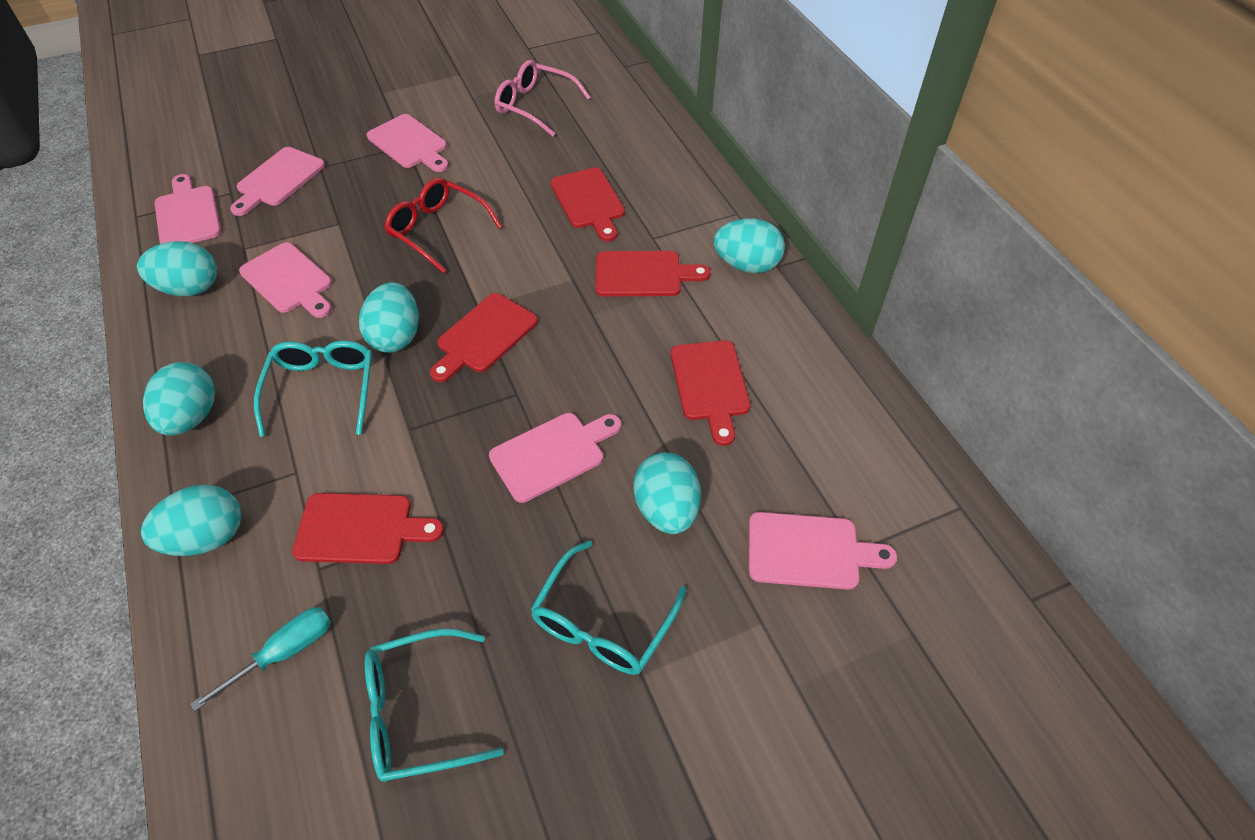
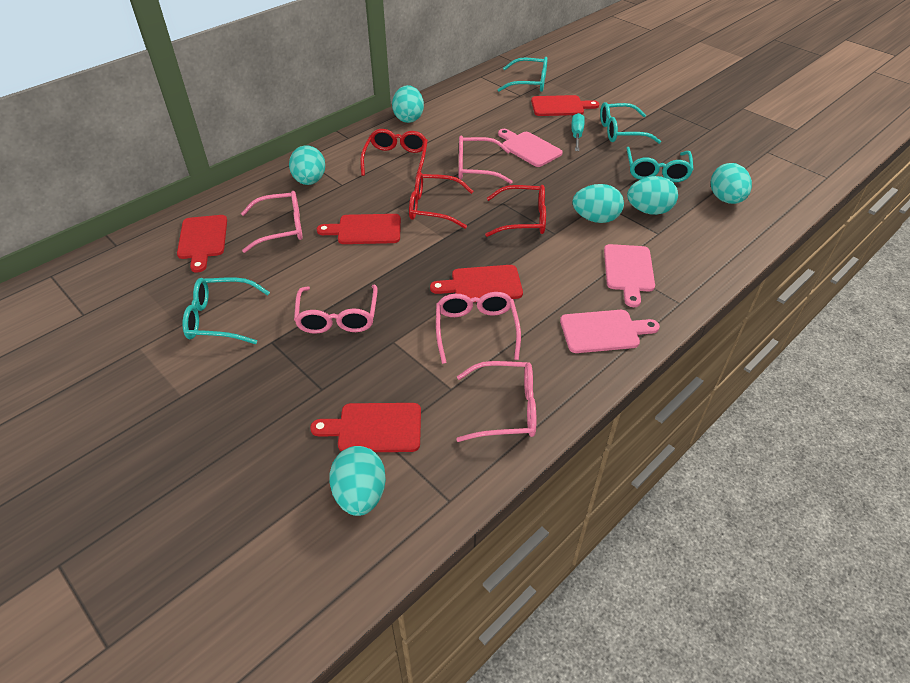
pink cutting board: 6 -> 3
pink glasses: 1 -> 5
red glasses: 1 -> 3
turquoise glasses: 3 -> 4

